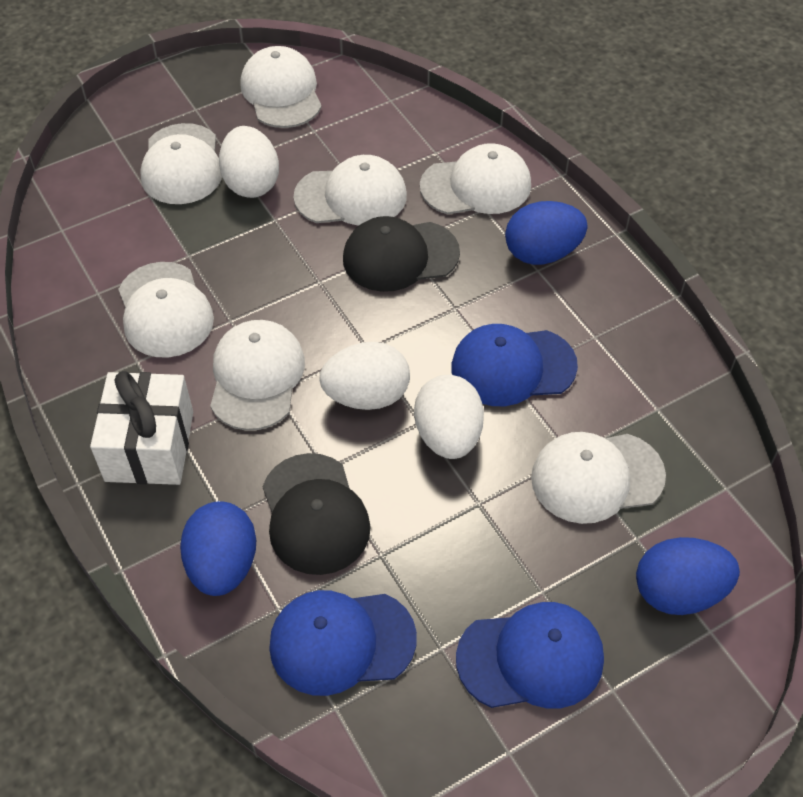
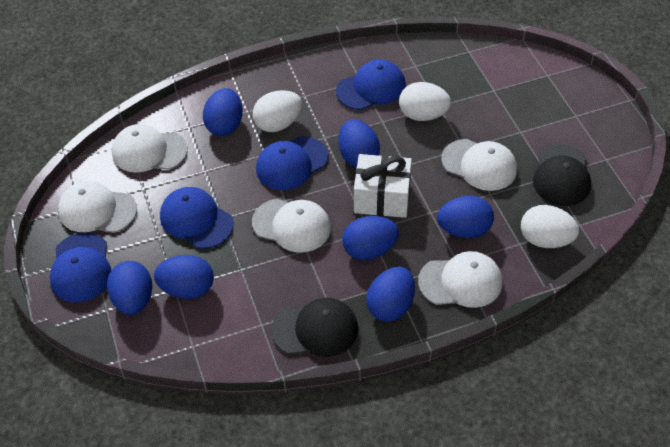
blue cap: 3 -> 4
blue egg: 3 -> 7
white cap: 7 -> 5

